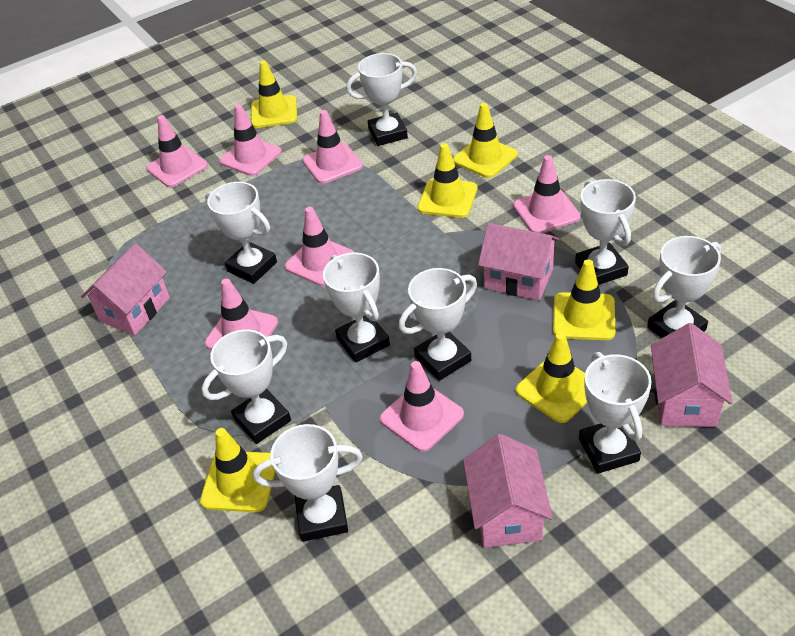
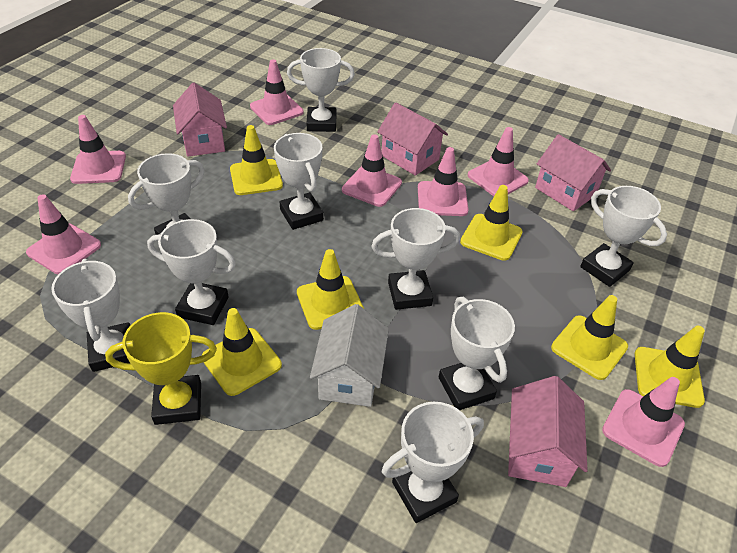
white house: 0 -> 1
yellow trophy: 0 -> 1

